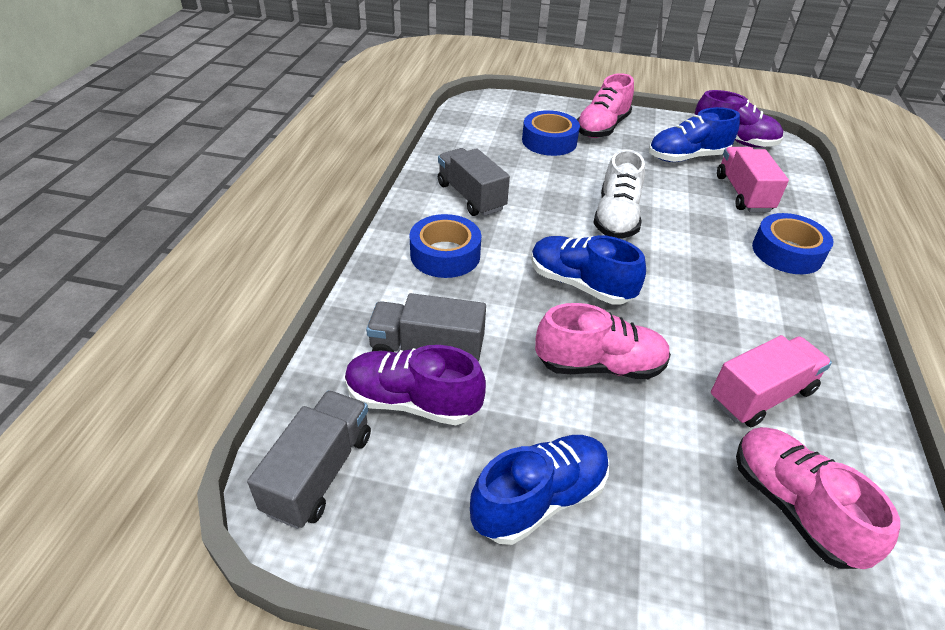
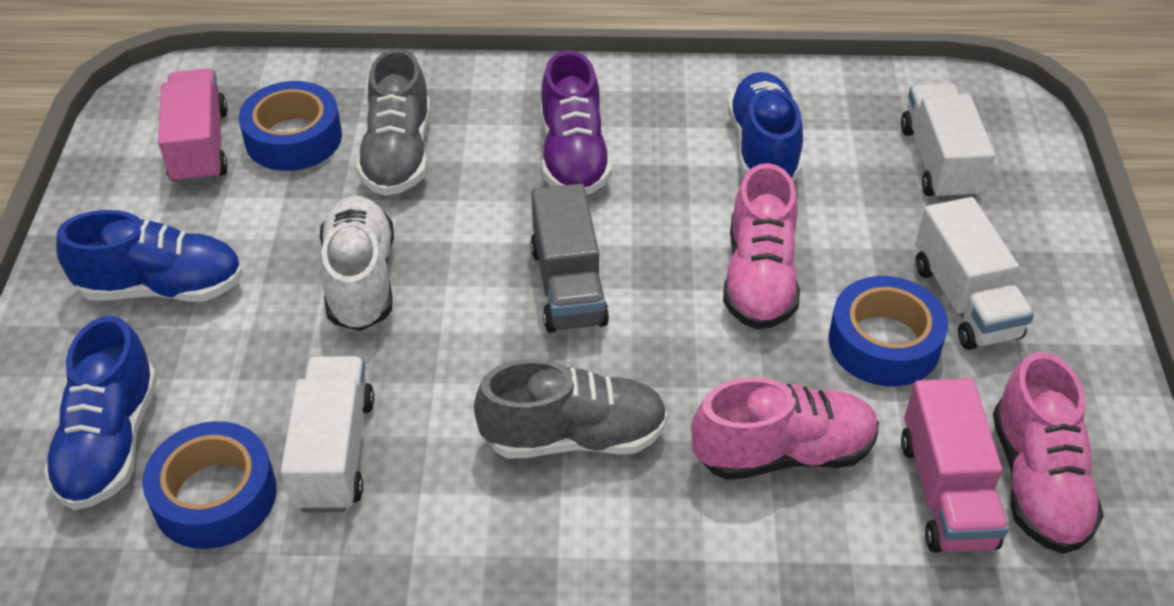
grey shoe: 0 -> 2
grey truck: 3 -> 1
purple shoe: 2 -> 1
white truck: 0 -> 3

